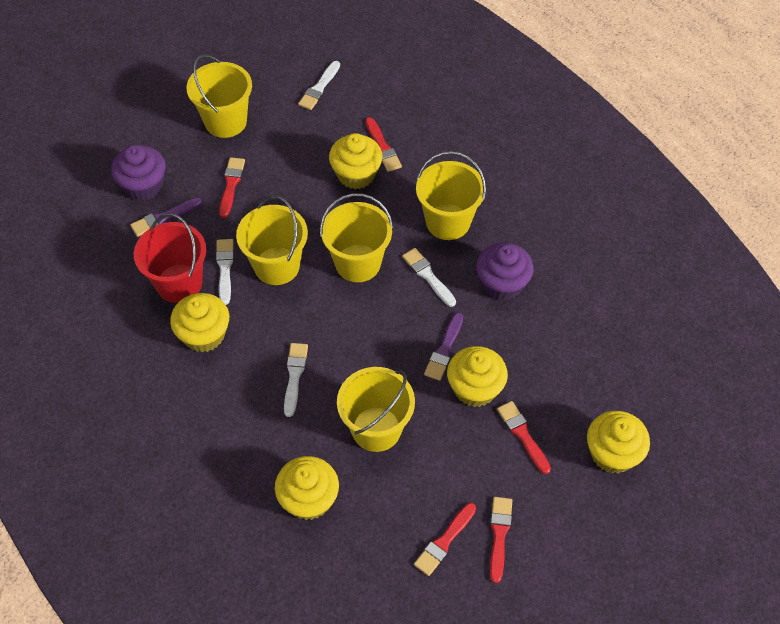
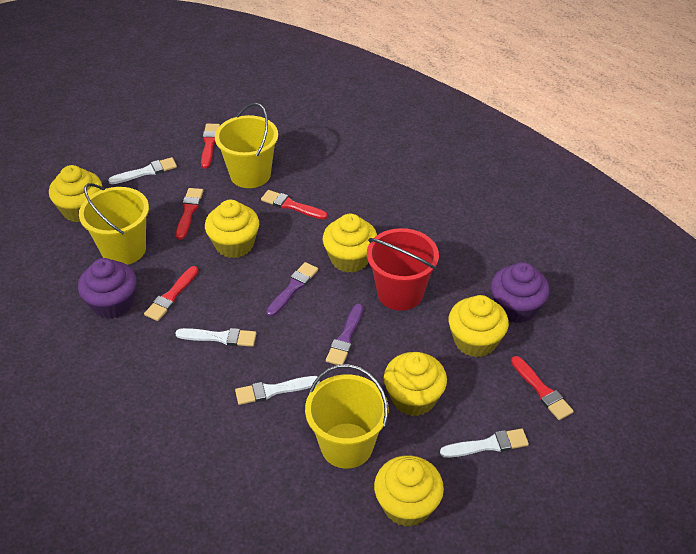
yellow bucket: 5 -> 3
yellow cupcake: 5 -> 6

